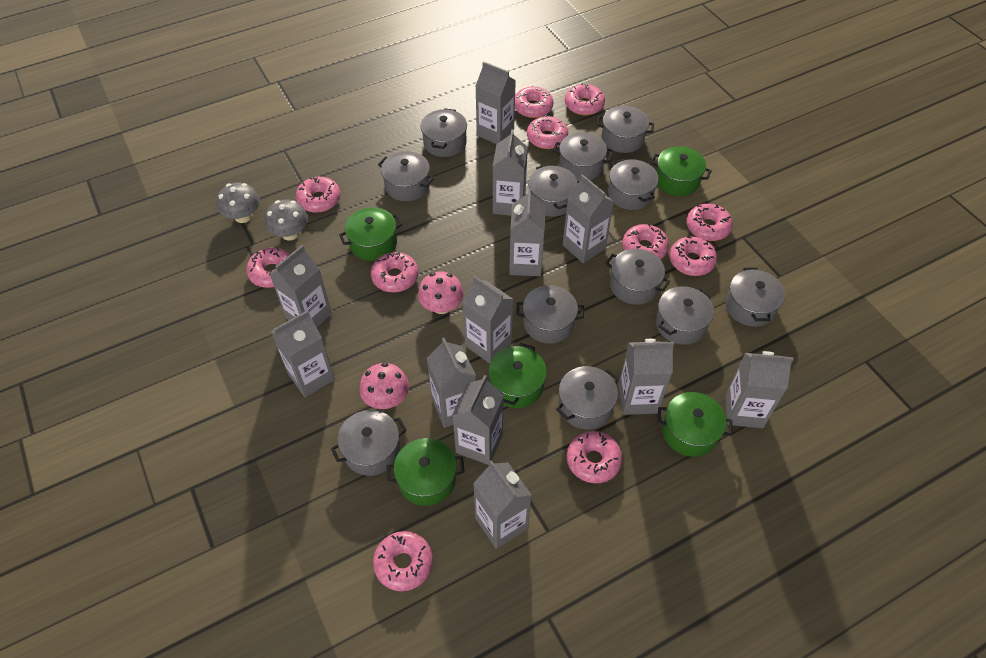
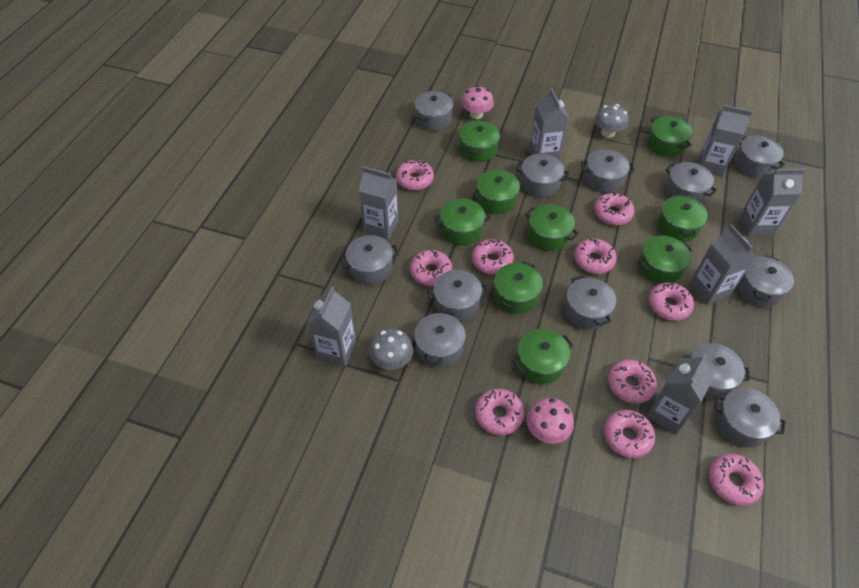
green pot: 5 -> 9
grey carton: 12 -> 7
pink donut: 11 -> 10

